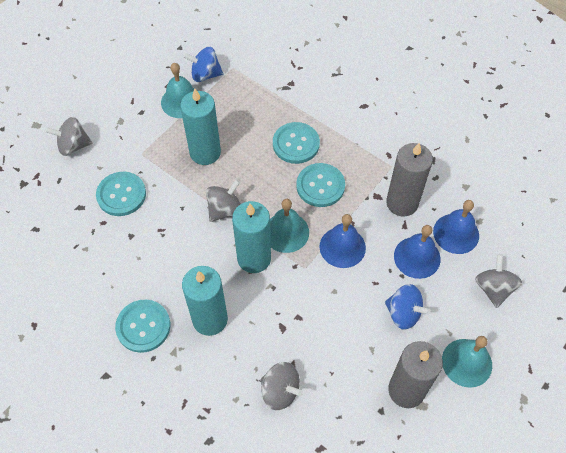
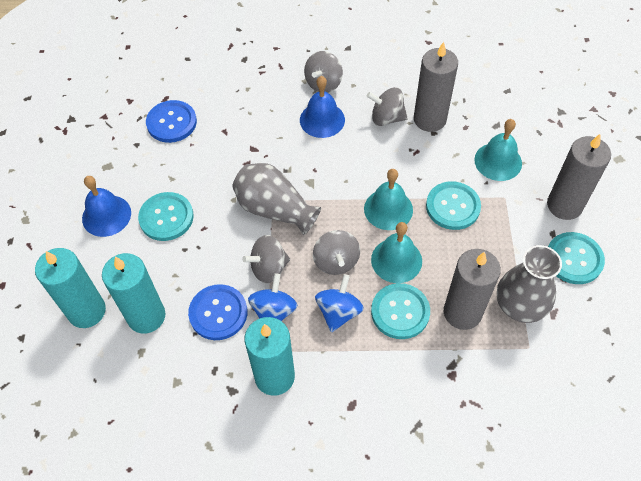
blue bell: 3 -> 2
blue button: 0 -> 2
grey candle: 2 -> 3
grey vase: 0 -> 2

